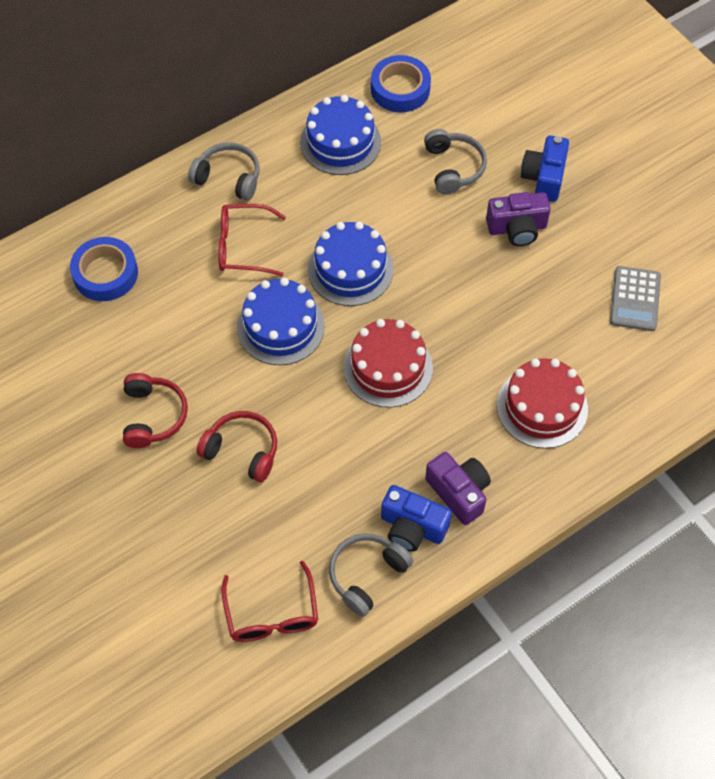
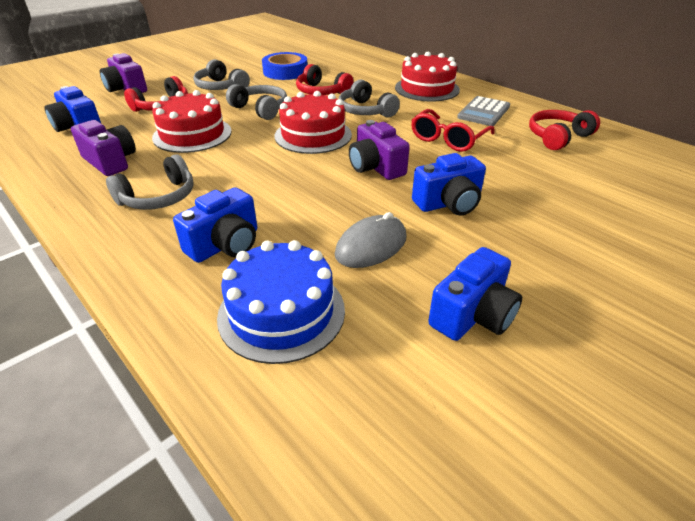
blue cake: 3 -> 1
blue camera: 2 -> 4
blue tape: 2 -> 1
grey headphones: 3 -> 4
grey mouse: 0 -> 1
purple camera: 2 -> 3
red cake: 2 -> 3
red glasses: 2 -> 1
red headphones: 2 -> 3

